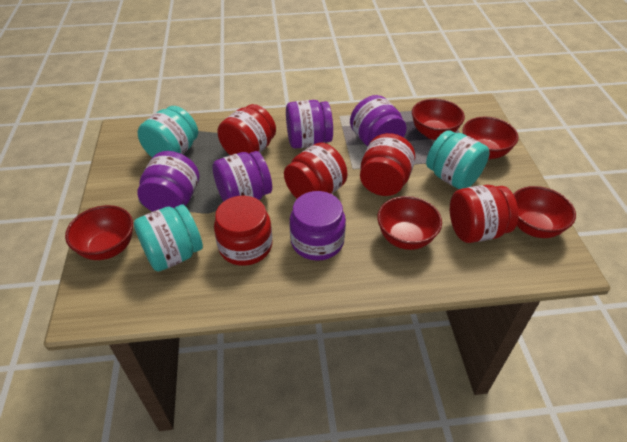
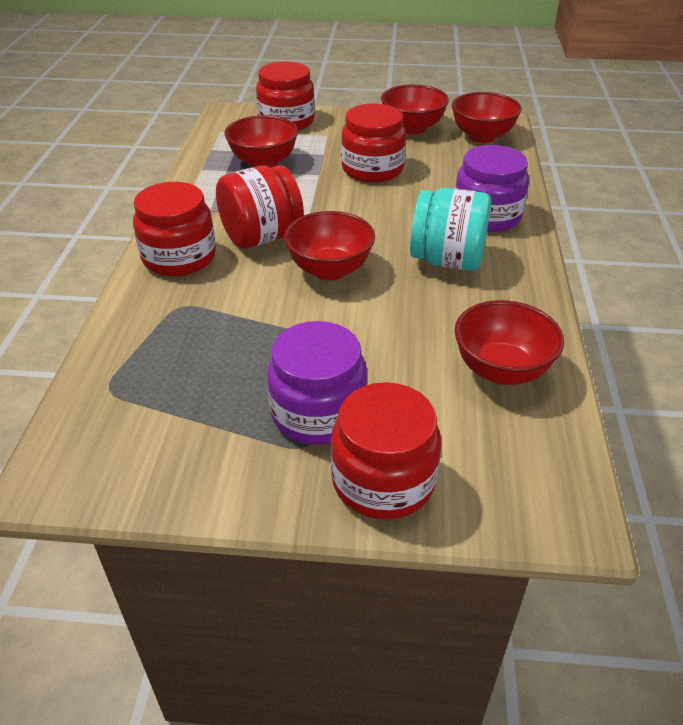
purple jar: 5 -> 2
turquoise jar: 3 -> 1

